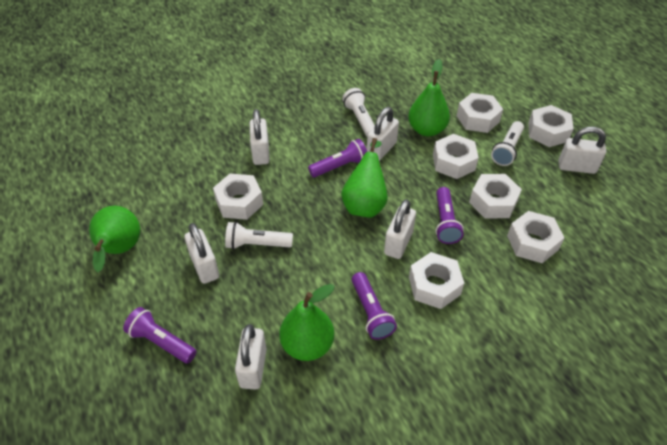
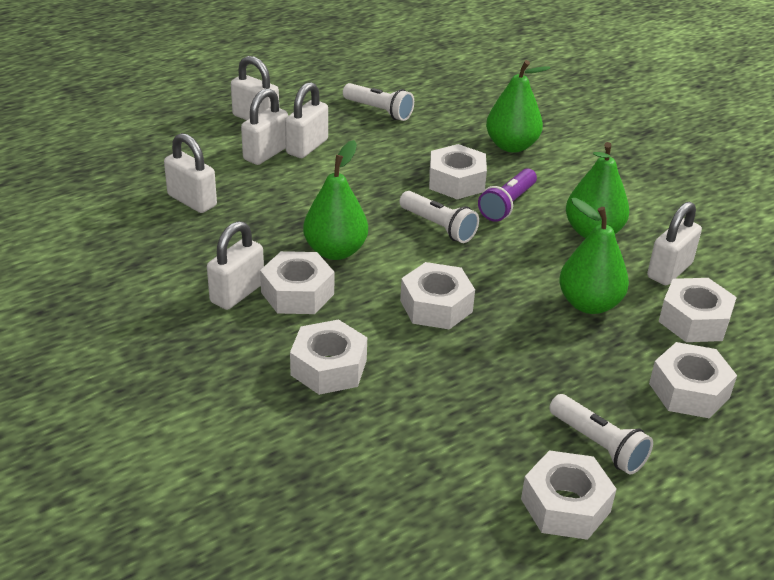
purple flashlight: 4 -> 1

